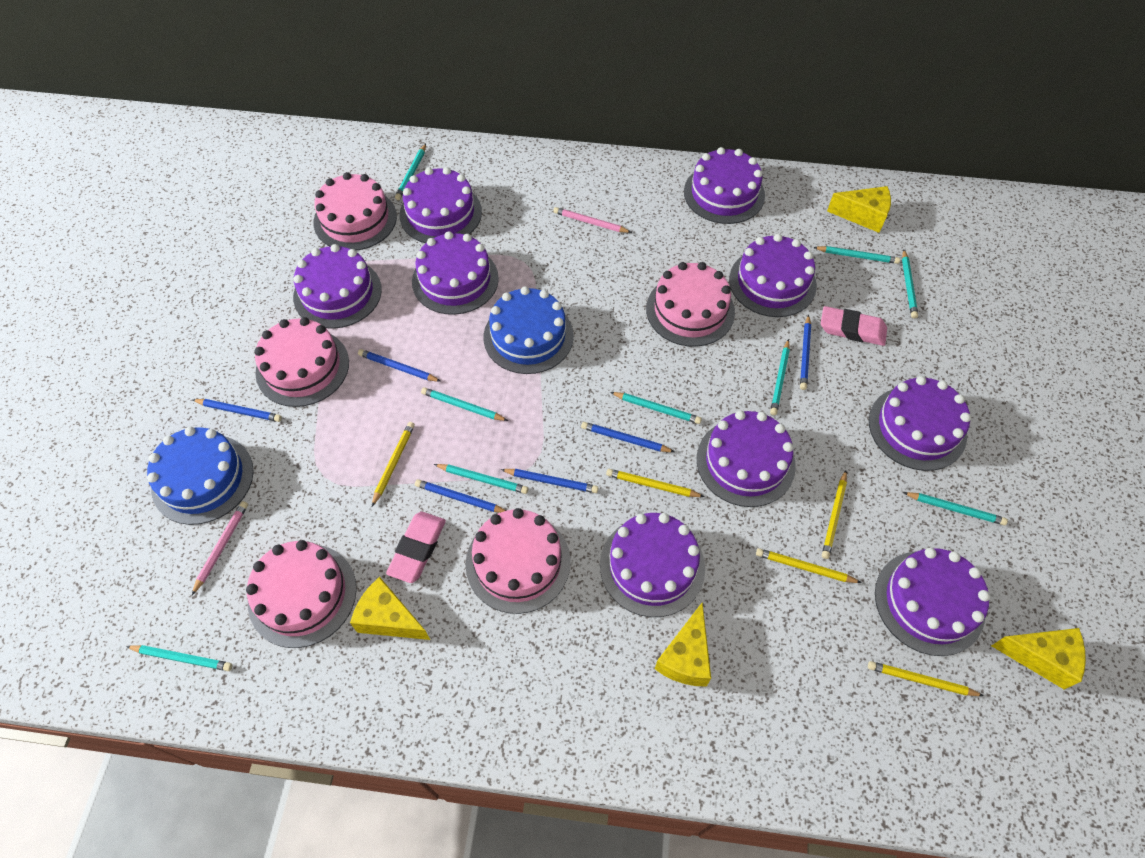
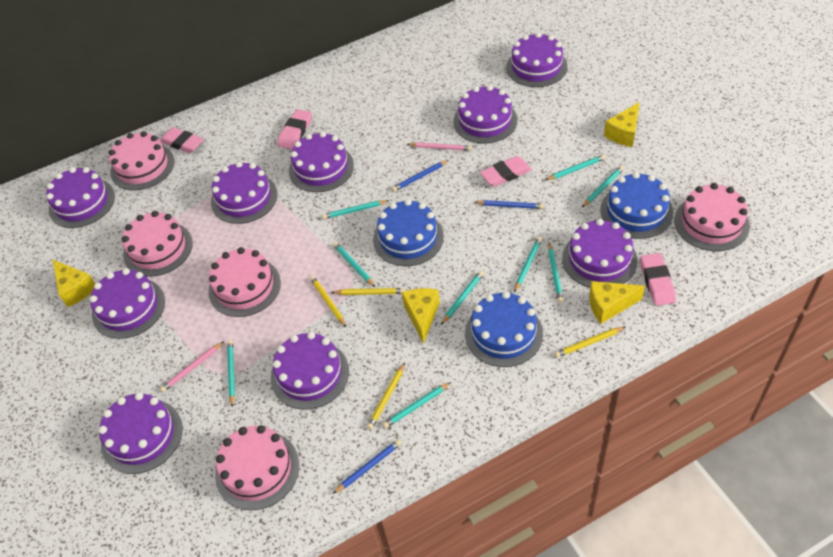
blue cake: 2 -> 3
blue pencil: 6 -> 3
pink eraser: 2 -> 4
yellow pencil: 5 -> 4

